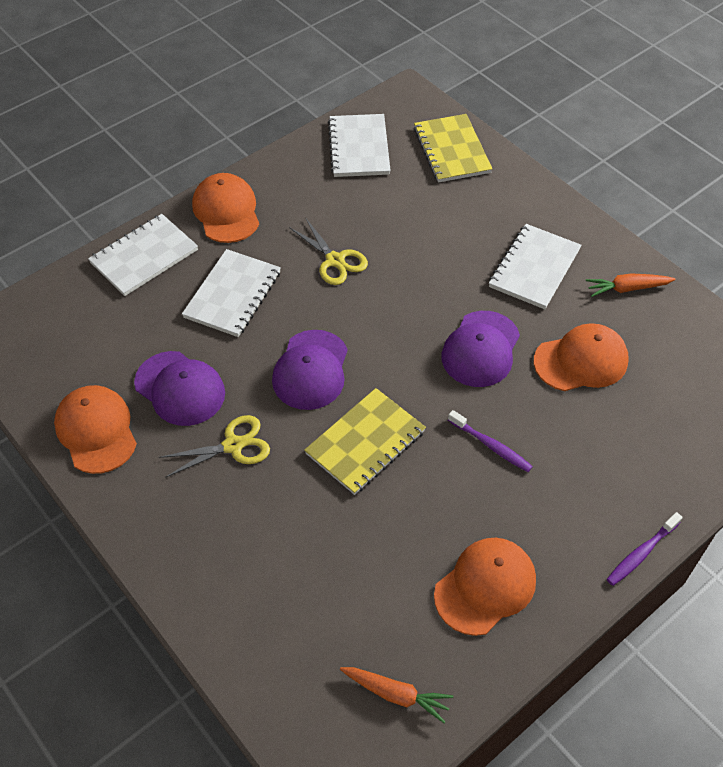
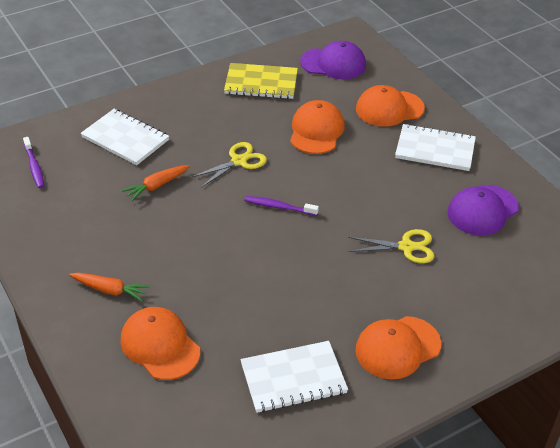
purple cap: 3 -> 2
white notebook: 4 -> 3
yellow notebook: 2 -> 1

